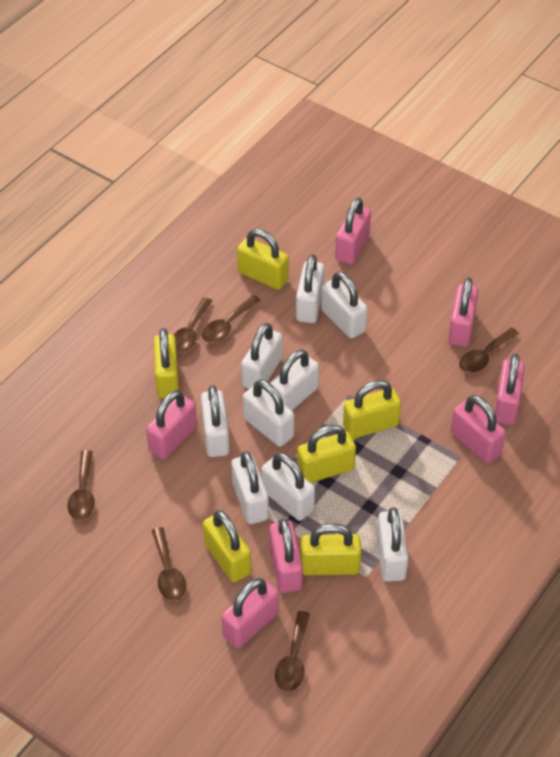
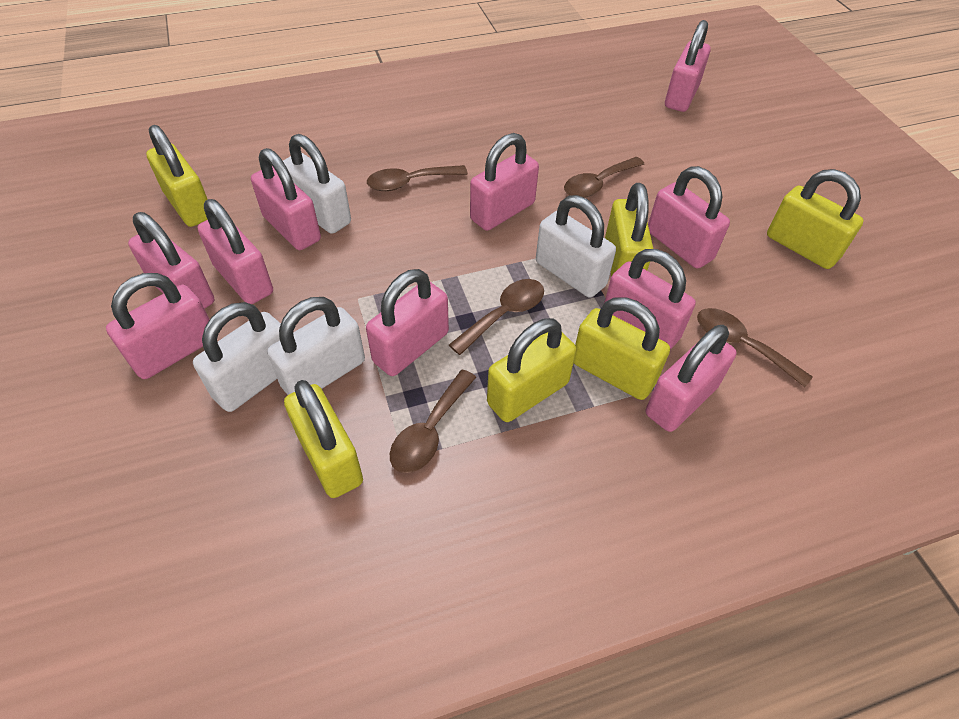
brown spoon: 6 -> 5
pink padlock: 7 -> 10
white padlock: 9 -> 4

